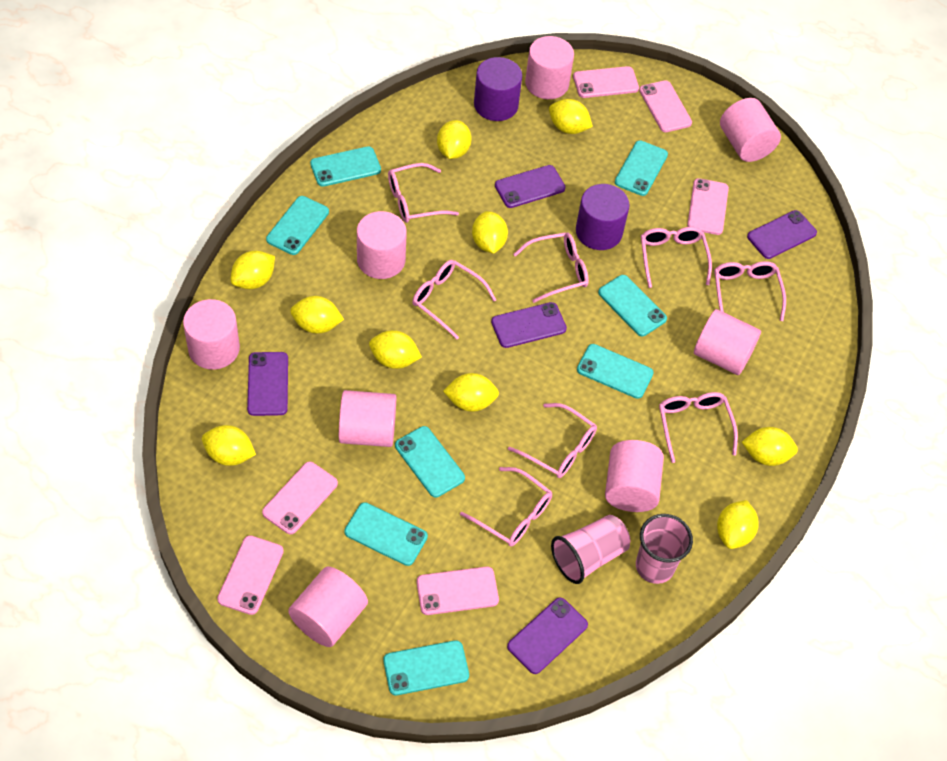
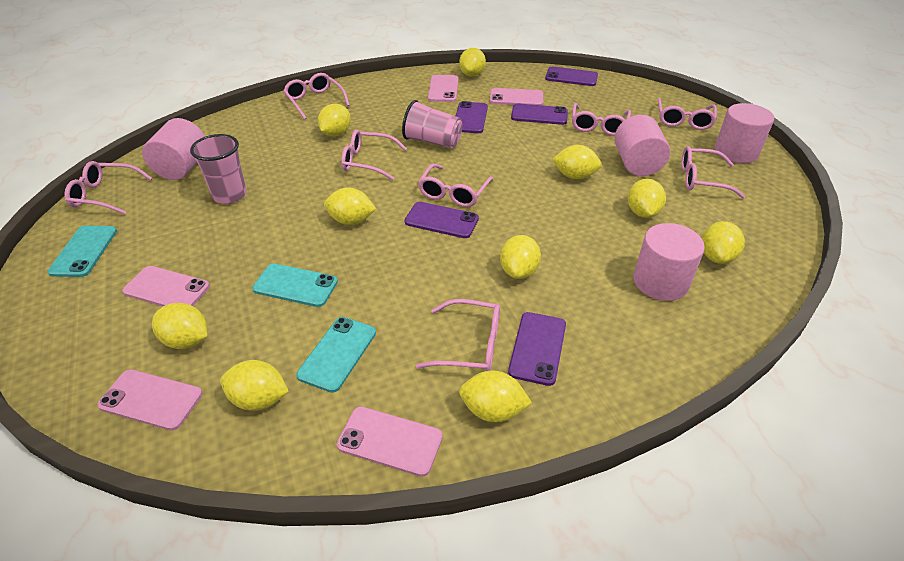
pink cylinder: 8 -> 4
pink phone: 6 -> 5
purple cylinder: 2 -> 0
turquoise phone: 8 -> 3

